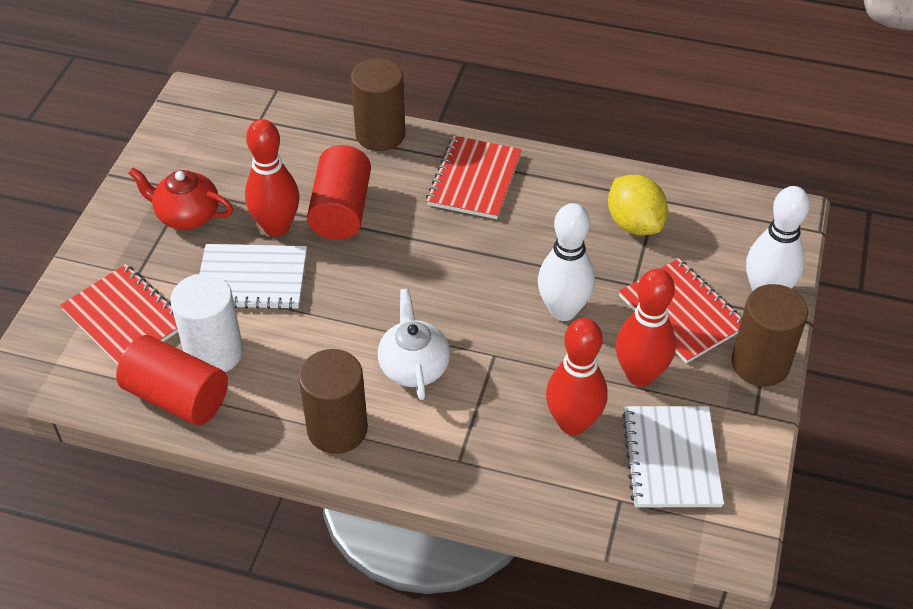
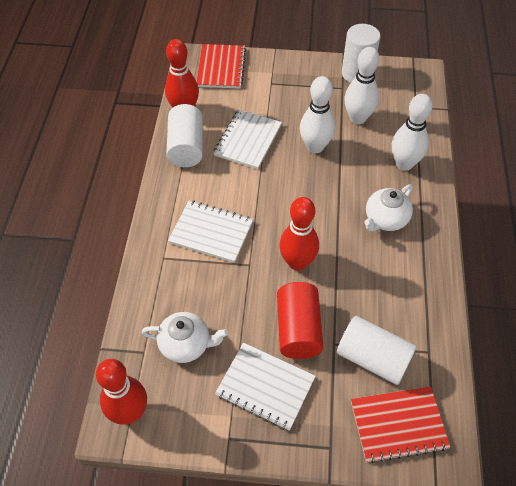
brown cylinder: 3 -> 0
red cylinder: 2 -> 1
red notebook: 3 -> 2
red teapot: 1 -> 0
white bowling pin: 2 -> 3
white cylinder: 1 -> 3
white notebook: 2 -> 3
white teapot: 1 -> 2
yellow lemon: 1 -> 0

